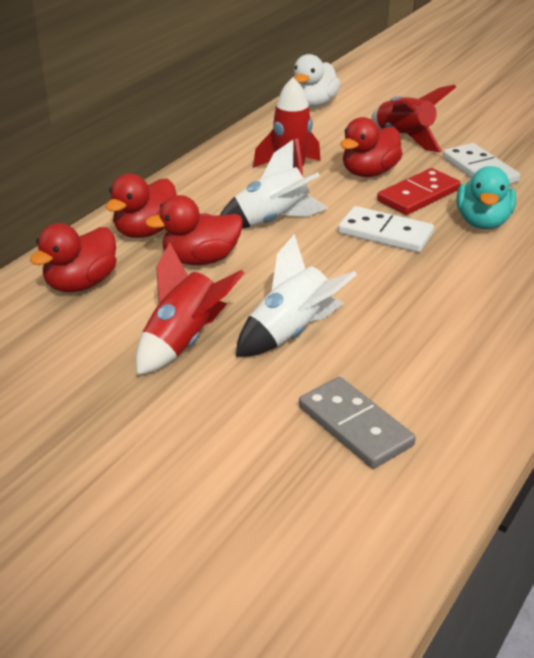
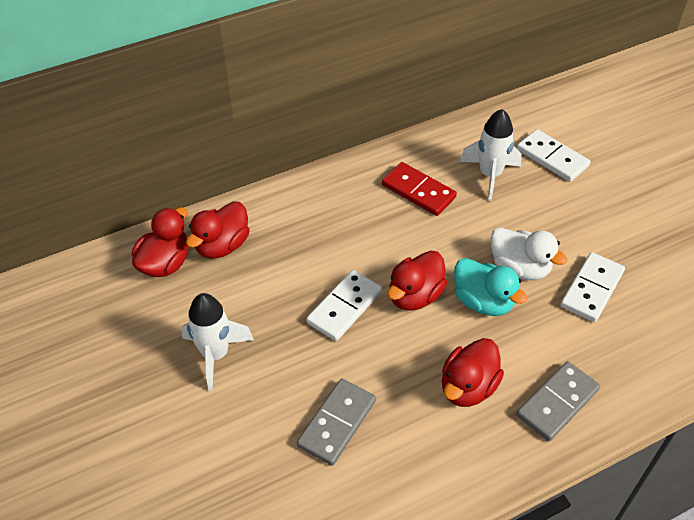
grey domino: 1 -> 2
red rocket: 3 -> 0
white domino: 2 -> 3

